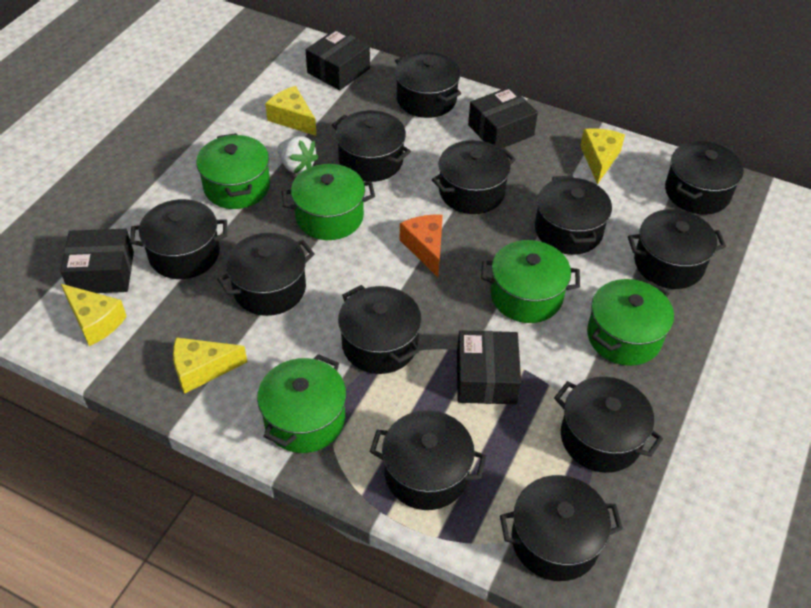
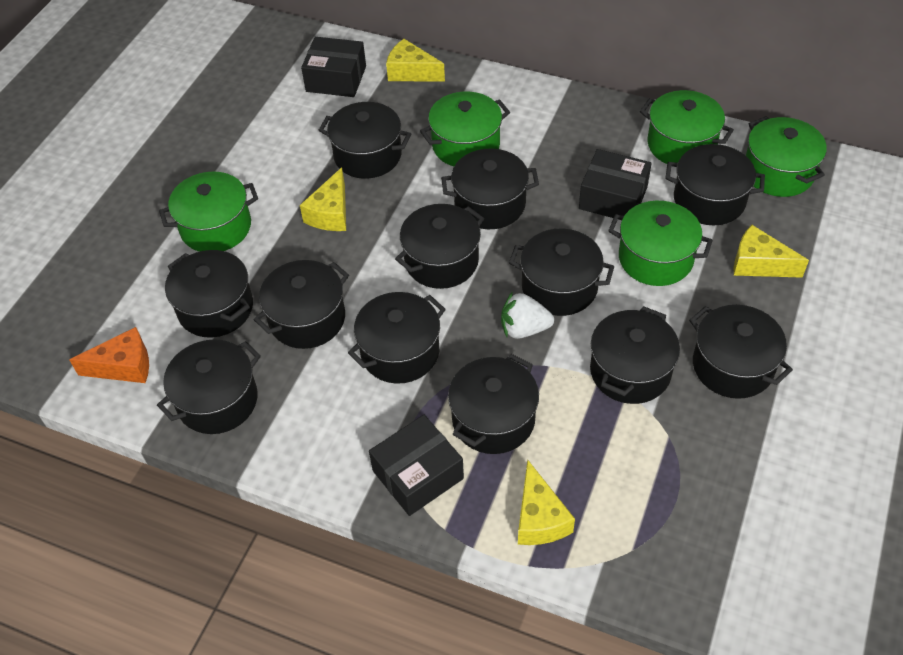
black box: 4 -> 3

